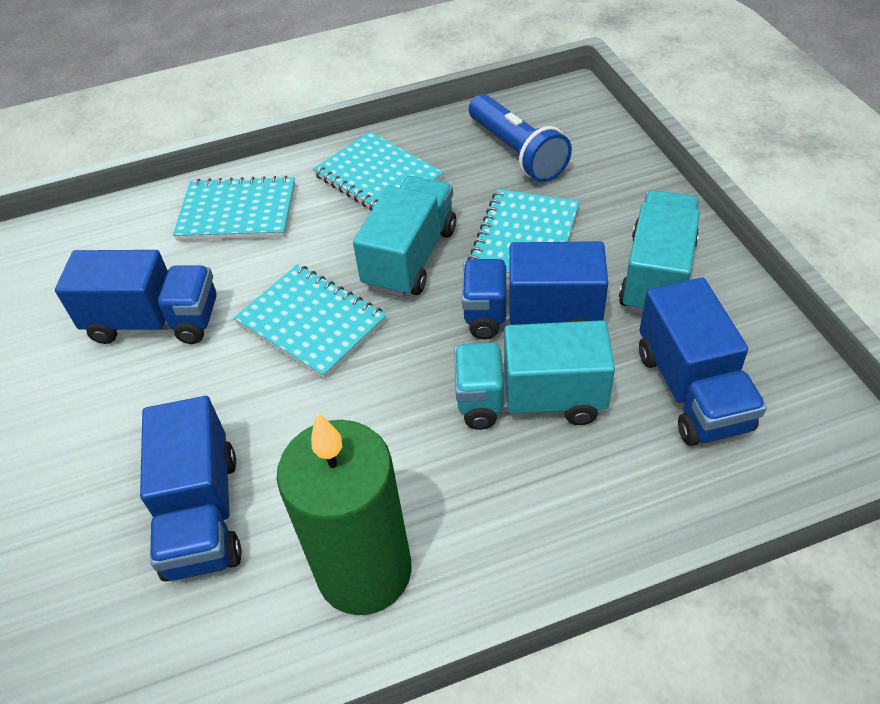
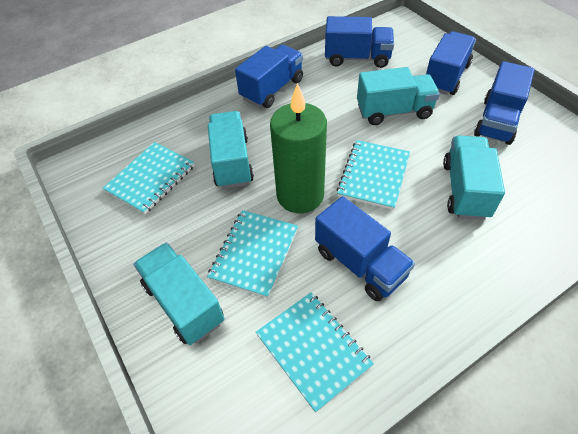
blue flashlight: 1 -> 0
blue truck: 4 -> 5
turquoise truck: 3 -> 4

